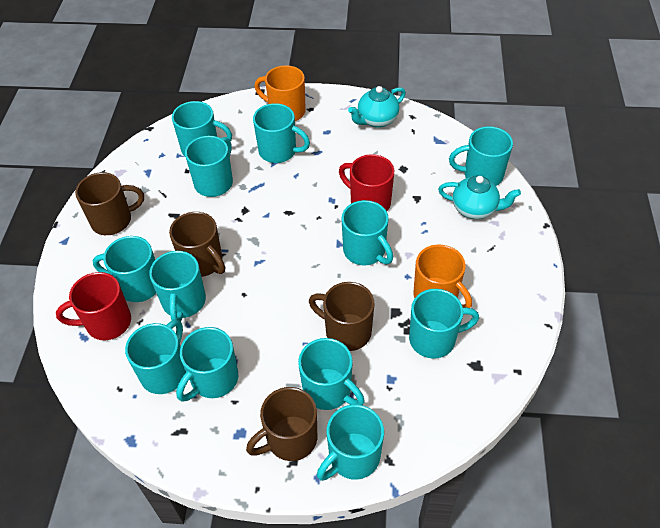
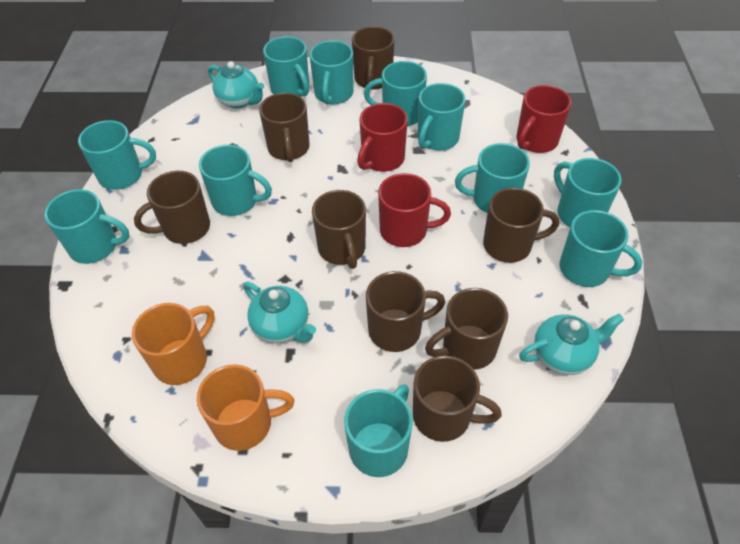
brown mug: 4 -> 8
red mug: 2 -> 3
turquoise mug: 12 -> 11
turquoise teapot: 2 -> 3

